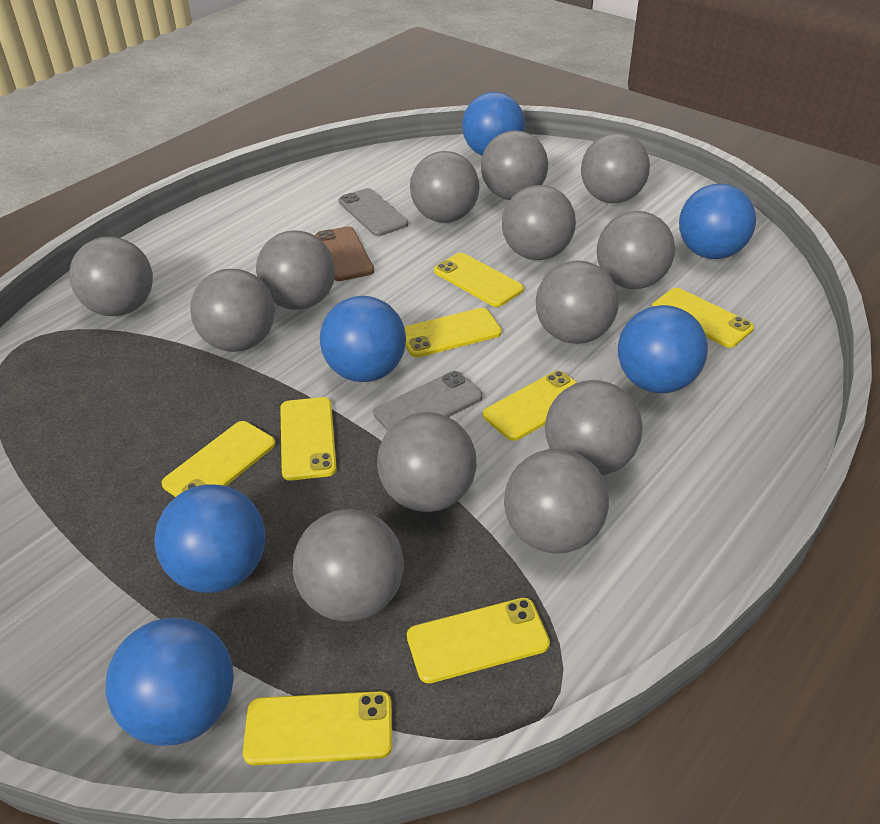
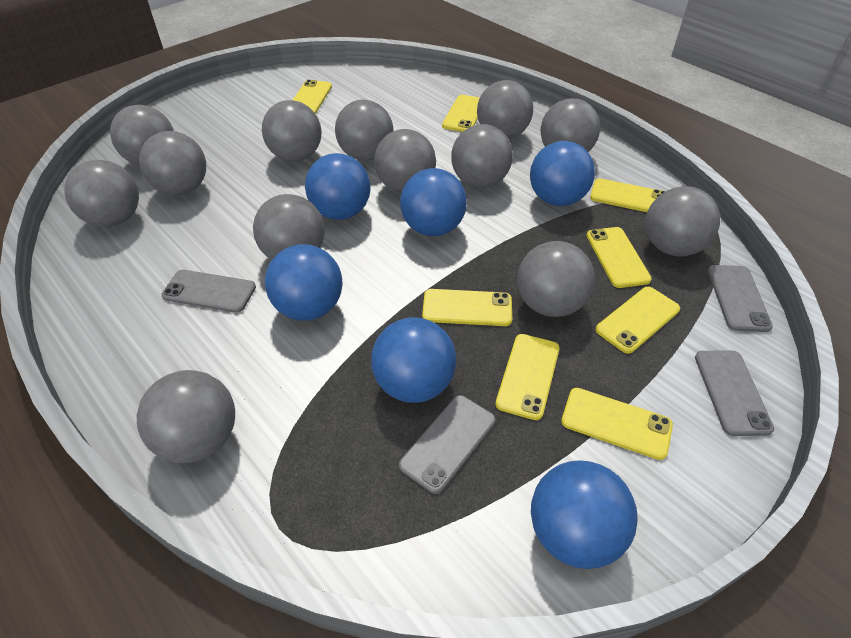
brown phone: 1 -> 0
grey phone: 2 -> 4

